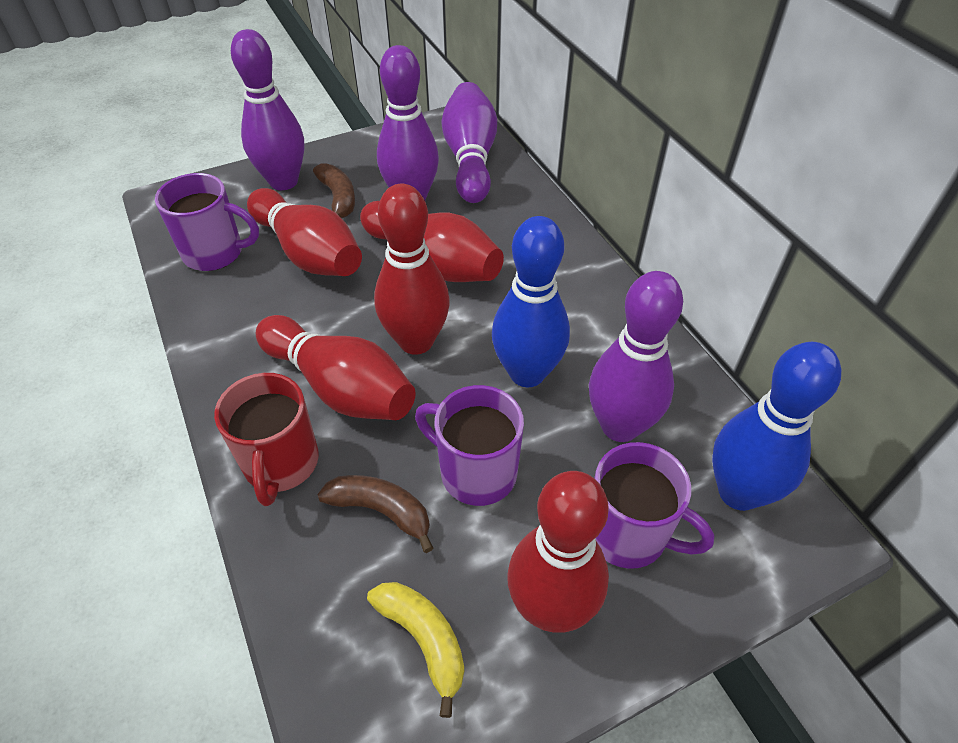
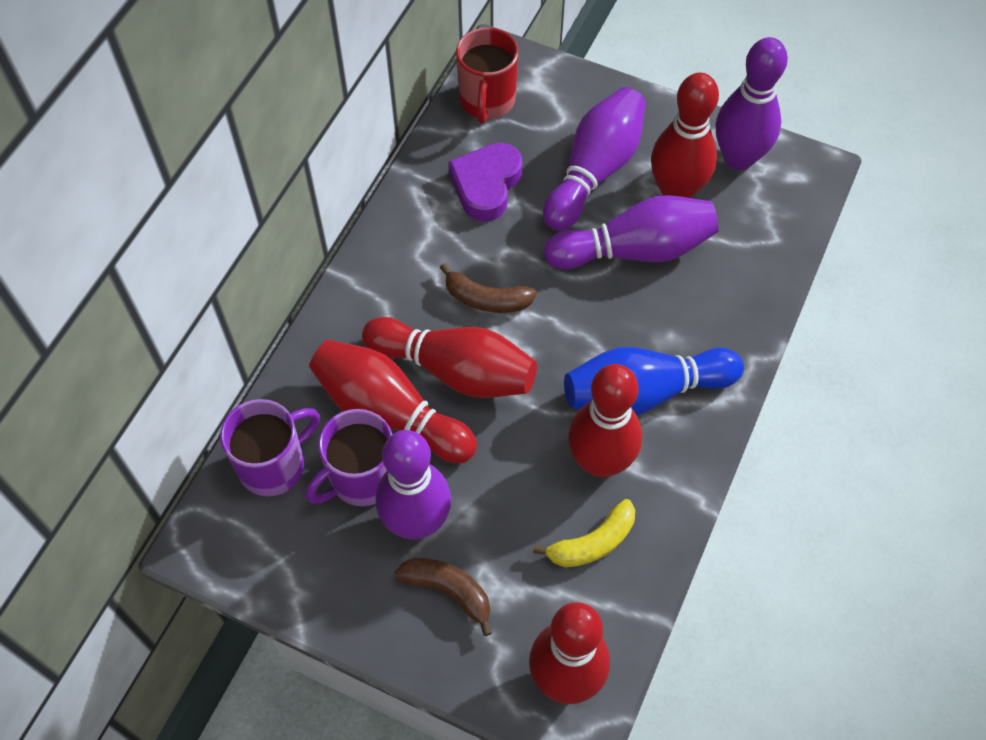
blue bowling pin: 2 -> 1
purple heart: 0 -> 1
purple mug: 3 -> 2

